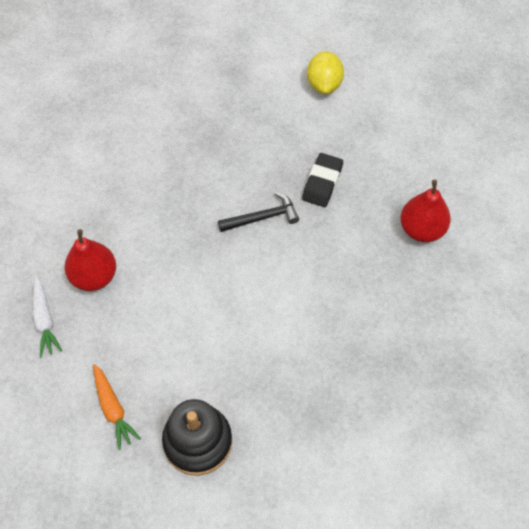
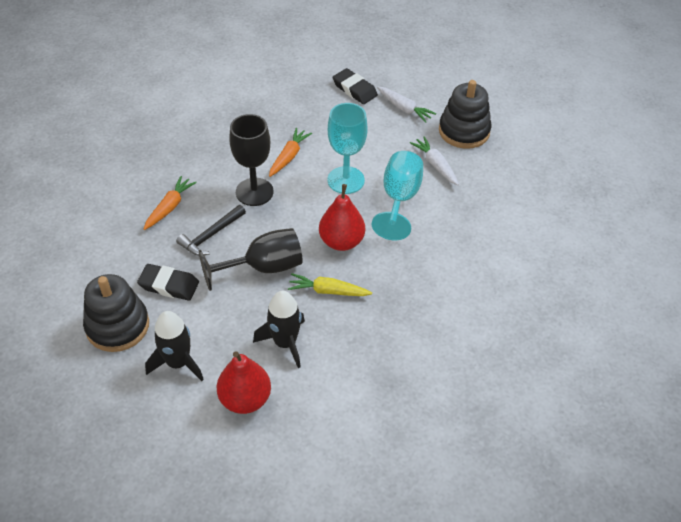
black eraser: 1 -> 2
black goblet: 0 -> 2
black rocket: 0 -> 2
black stacking toy: 1 -> 2
orange carrot: 1 -> 2
turquoise goblet: 0 -> 2
white carrot: 1 -> 2
yellow carrot: 0 -> 1
yellow lemon: 1 -> 0

